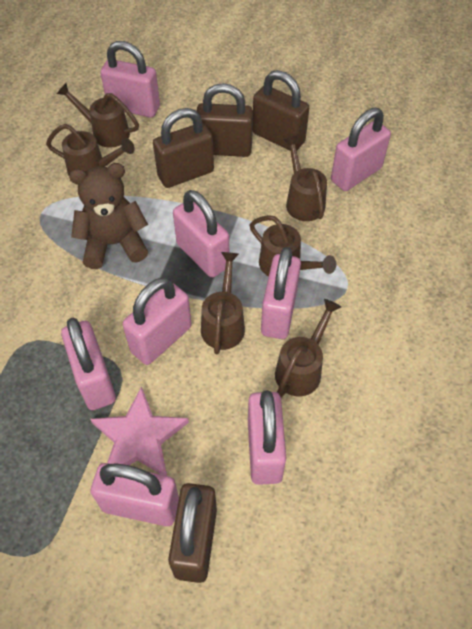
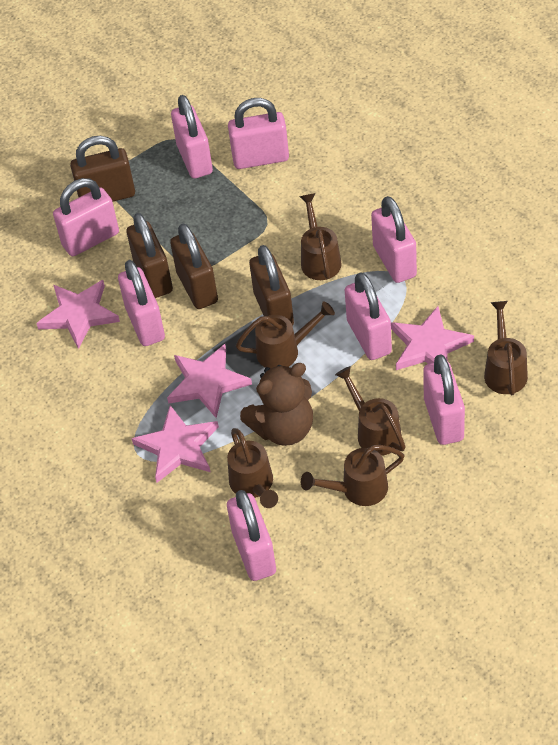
pink star: 1 -> 4

